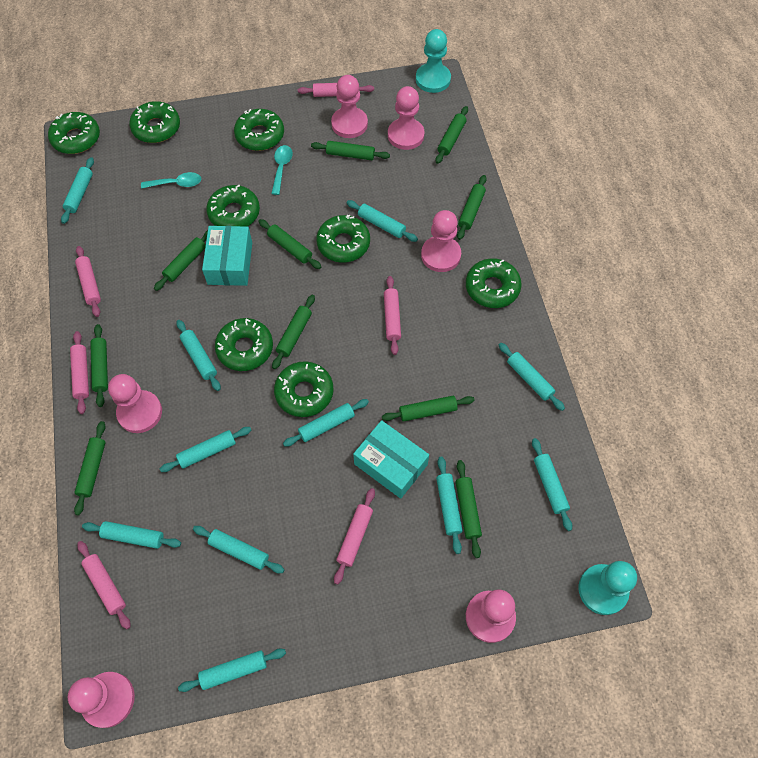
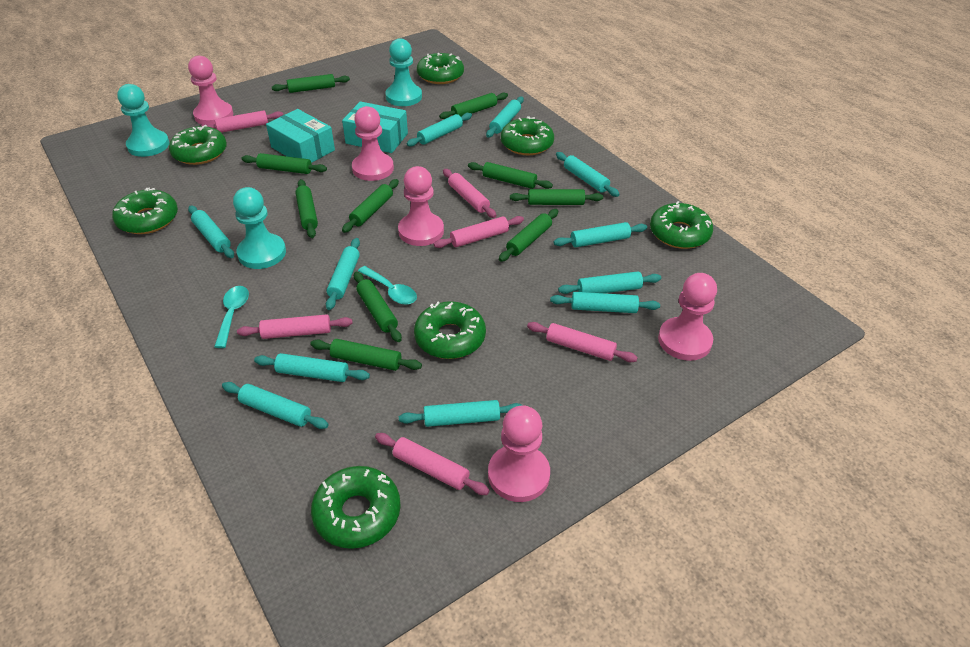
green donut: 8 -> 7
pink pawn: 6 -> 5
turquoise pawn: 2 -> 3

